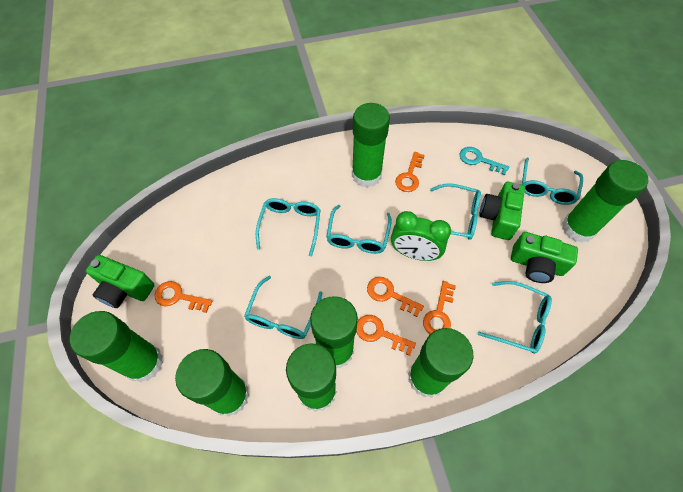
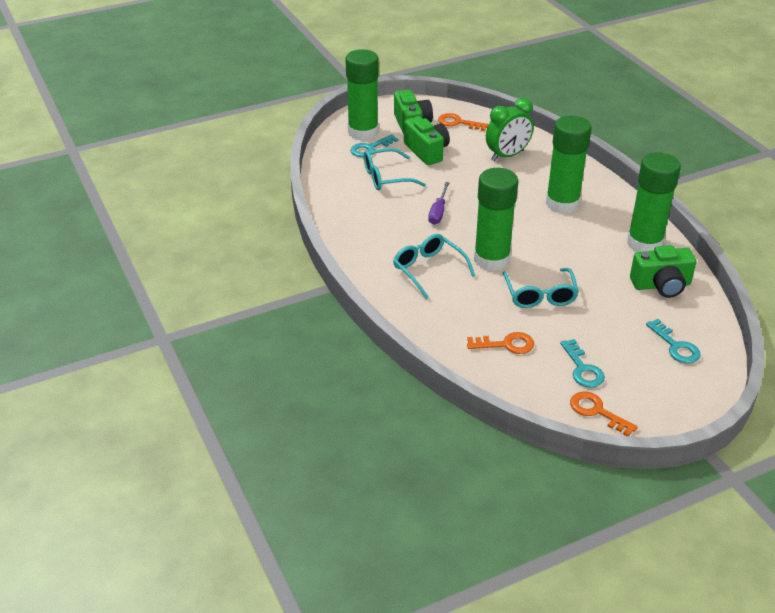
green glue stick: 7 -> 4
orange key: 5 -> 3
purple screwdriver: 0 -> 1
turquoise glasses: 6 -> 3
turquoise key: 1 -> 3

